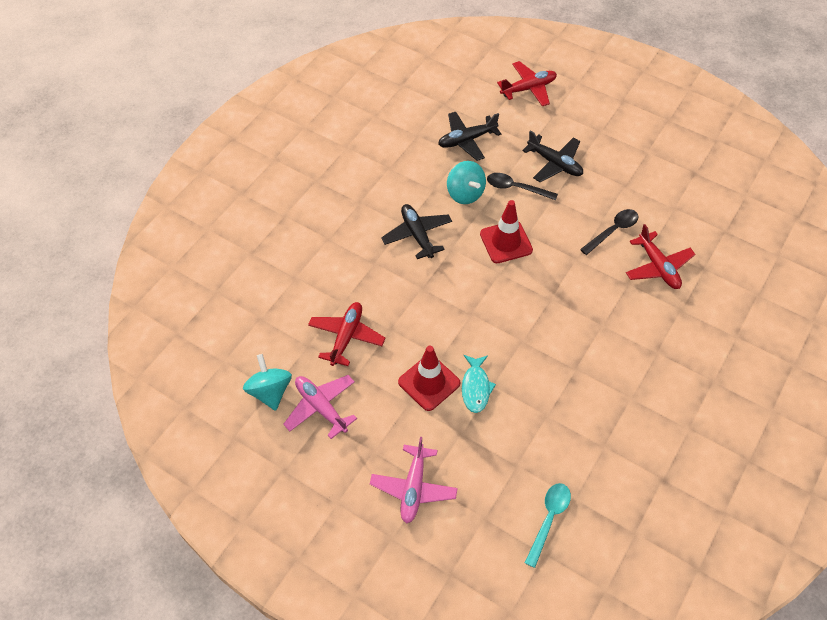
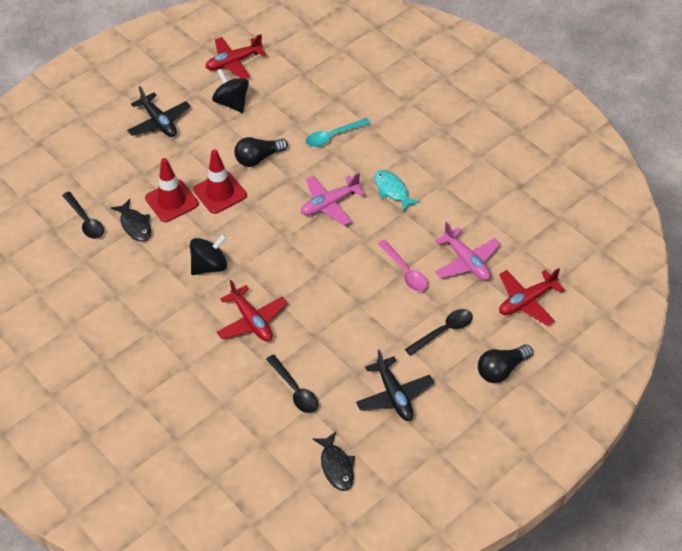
black fish: 0 -> 2
black light bulb: 0 -> 2
black plane: 3 -> 2
black spinning top: 0 -> 2
black spoon: 2 -> 3
pink spoon: 0 -> 1
turquoise spinning top: 2 -> 0

